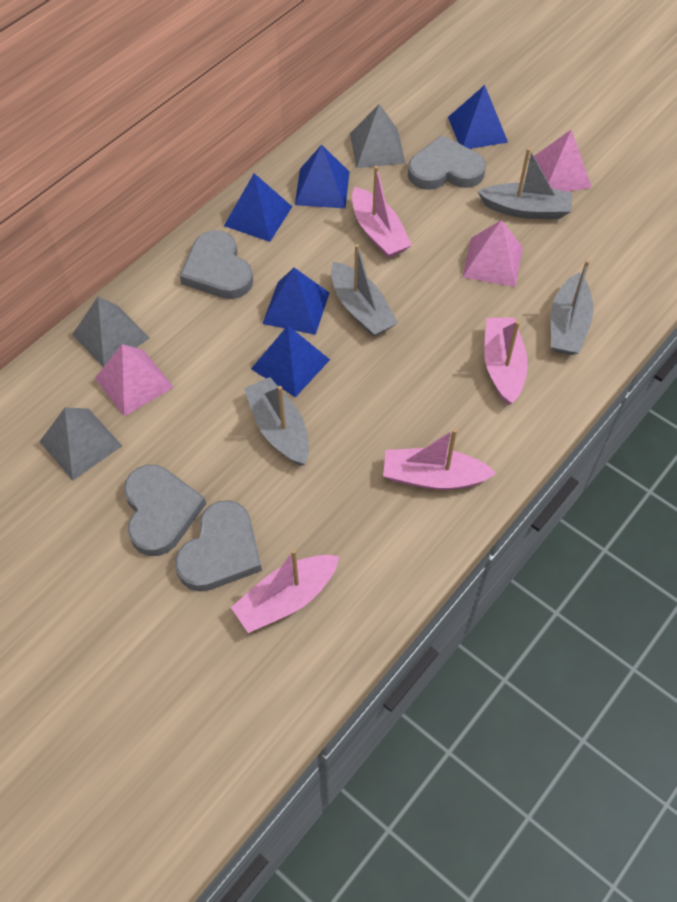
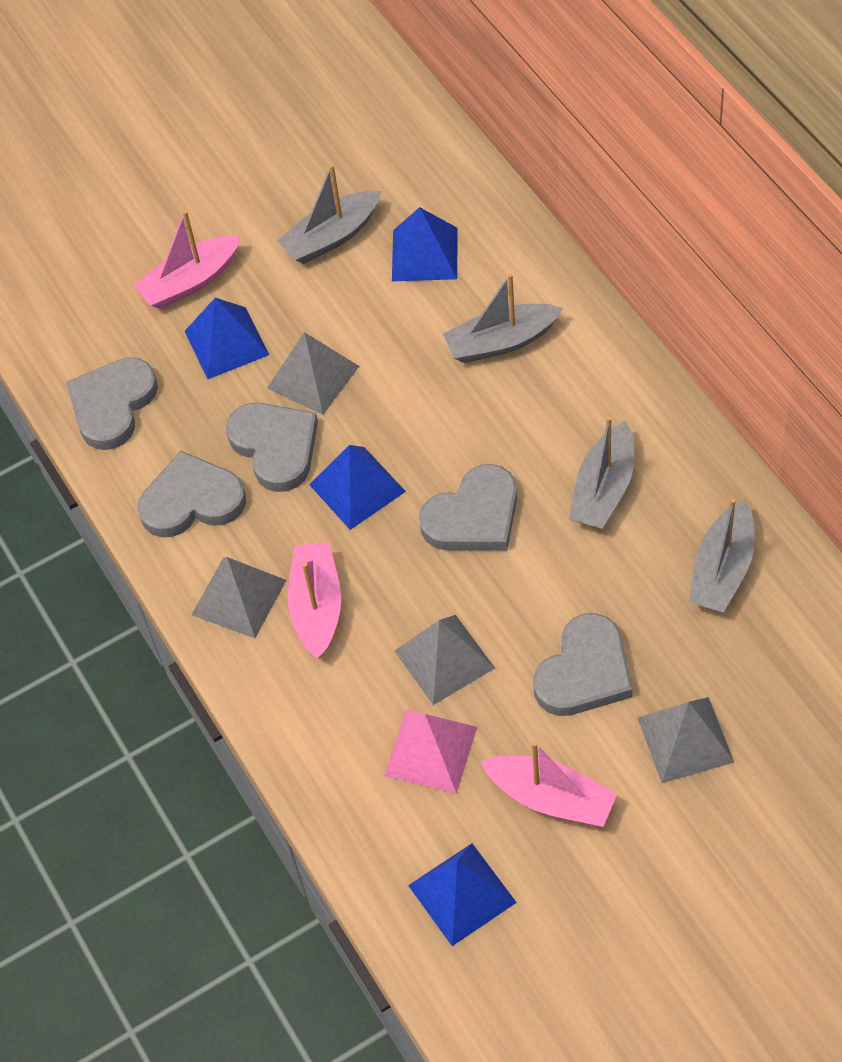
blue pyramid: 5 -> 4
grey heart: 4 -> 5
grey pyramid: 3 -> 4
pink boat: 4 -> 3
pink pyramid: 3 -> 1

